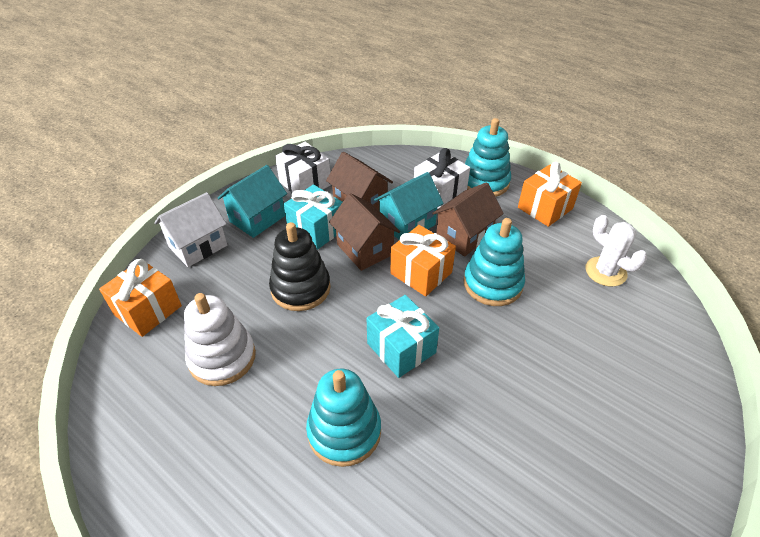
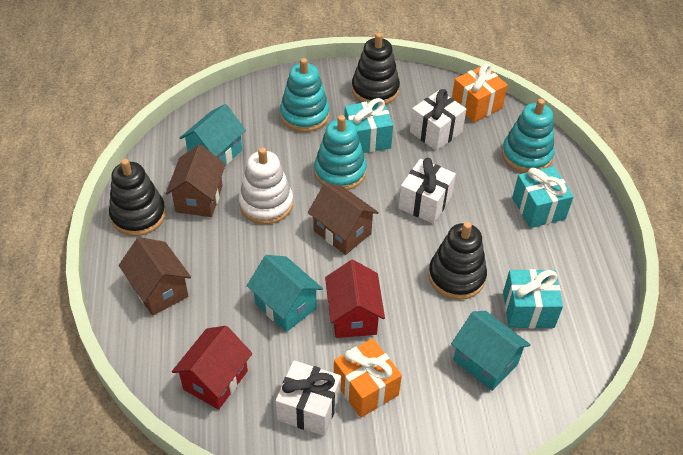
black stacking toy: 1 -> 3
orange gift: 3 -> 2
red house: 0 -> 2
turquoise gift: 2 -> 3
turquoise house: 2 -> 3
white cactus: 1 -> 0
white gift: 2 -> 3
white house: 1 -> 0

